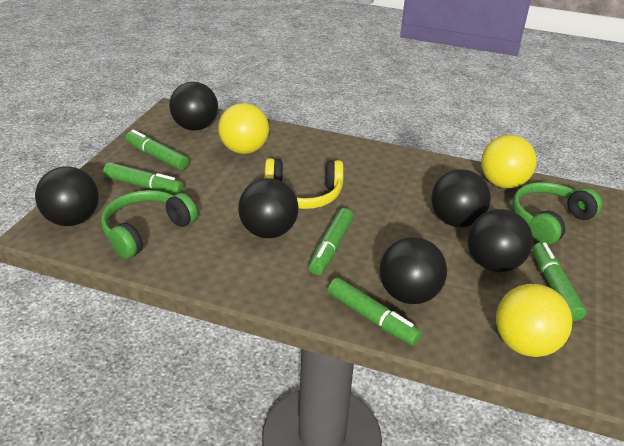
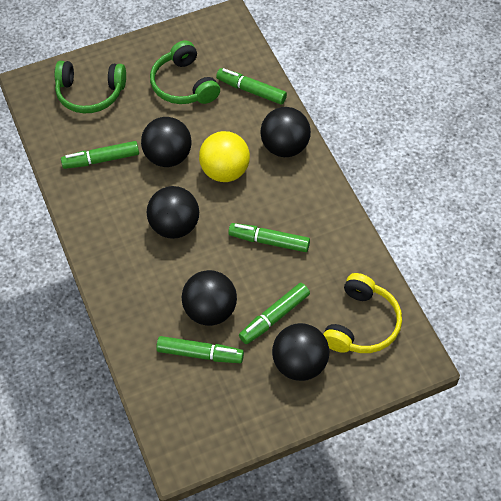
black ball: 6 -> 5
yellow ball: 3 -> 1

